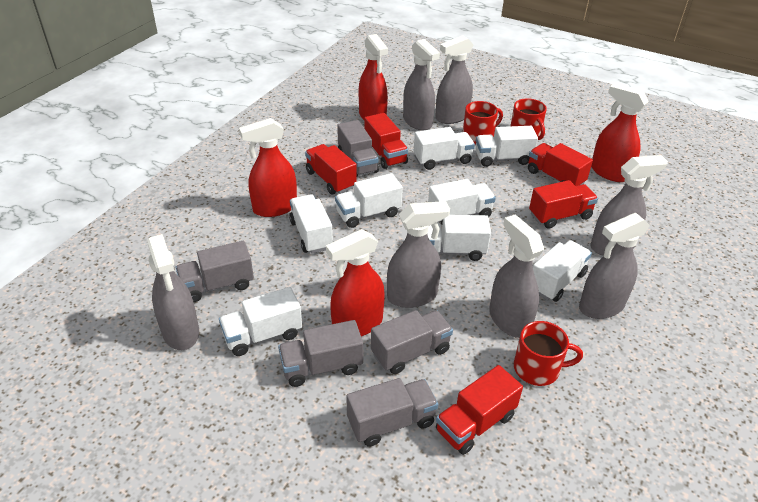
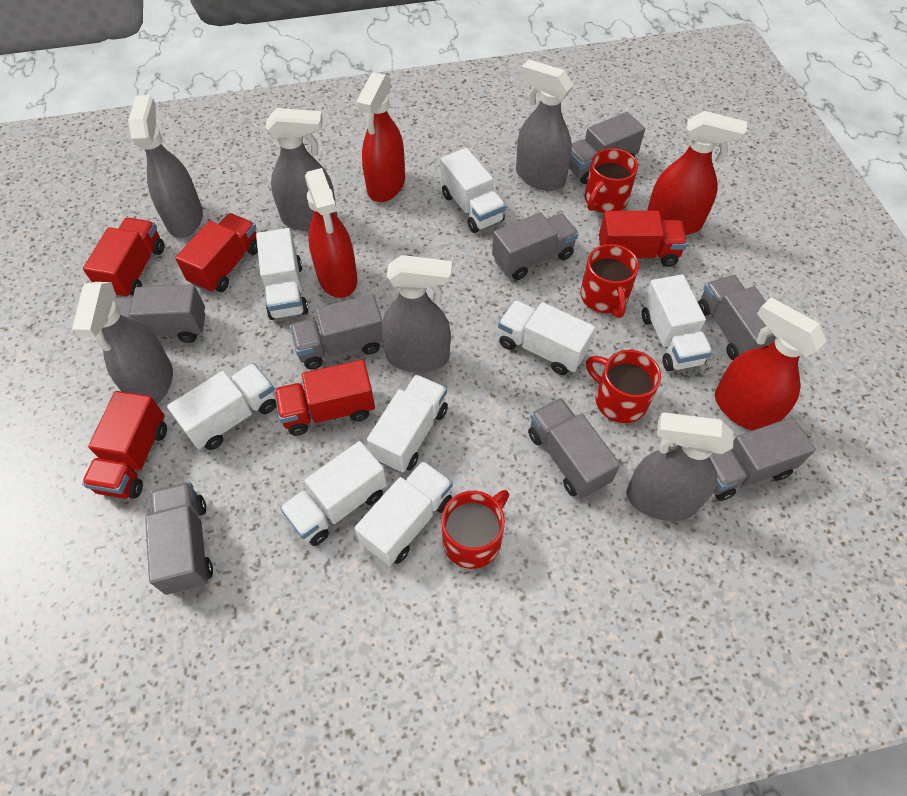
grey spray bottle: 7 -> 6
grey truck: 5 -> 8
red mug: 3 -> 4

